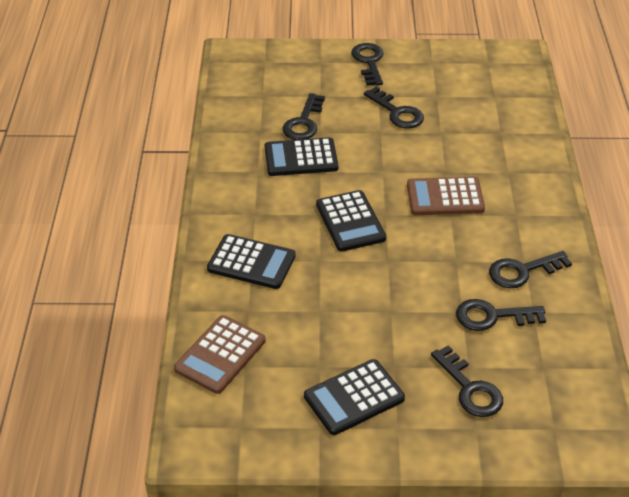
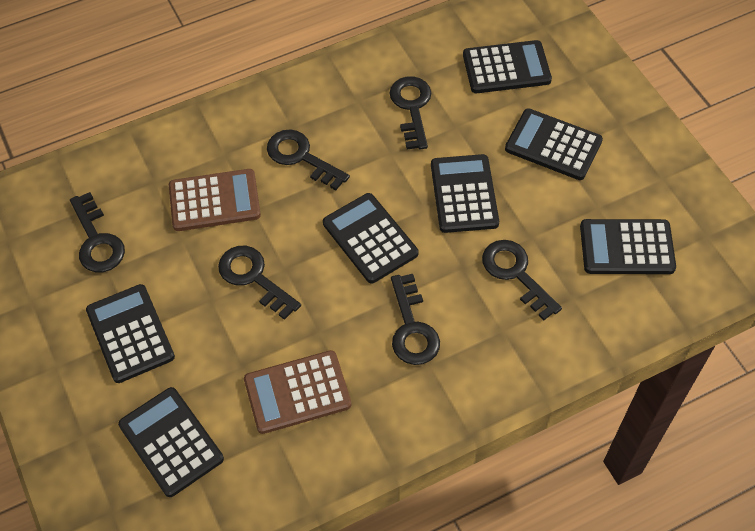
black calculator: 4 -> 7

